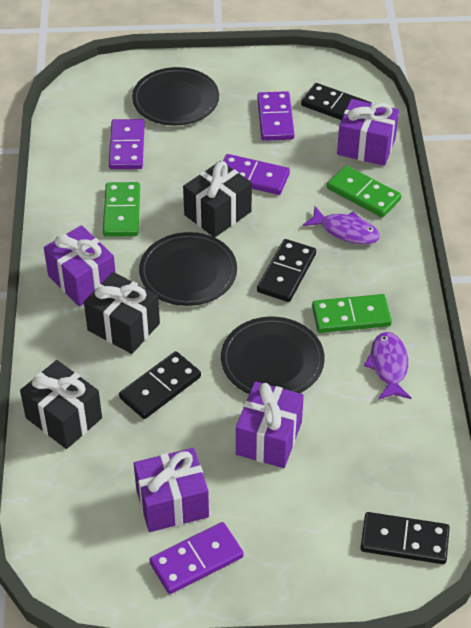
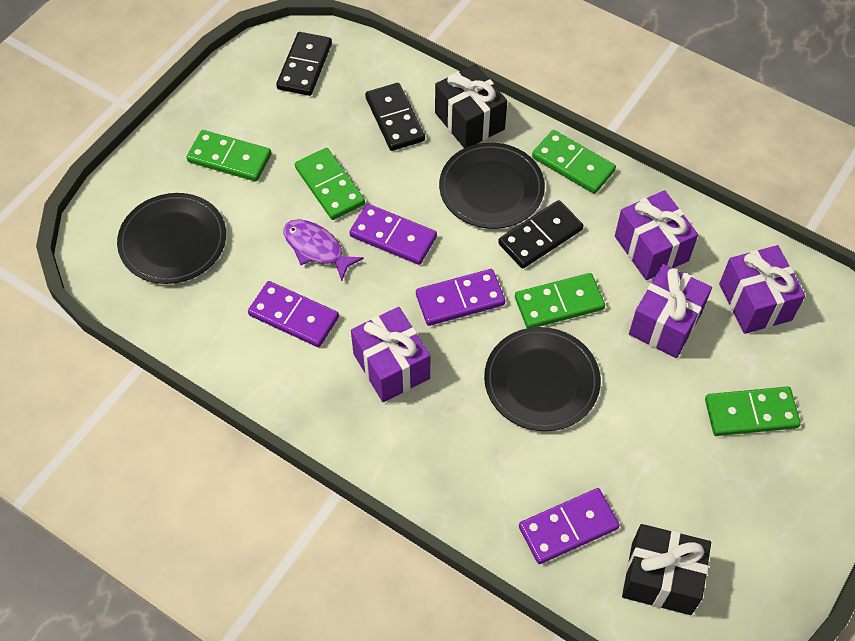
black domino: 4 -> 3
black gift: 3 -> 2
green domino: 3 -> 5
purple fish: 2 -> 1

